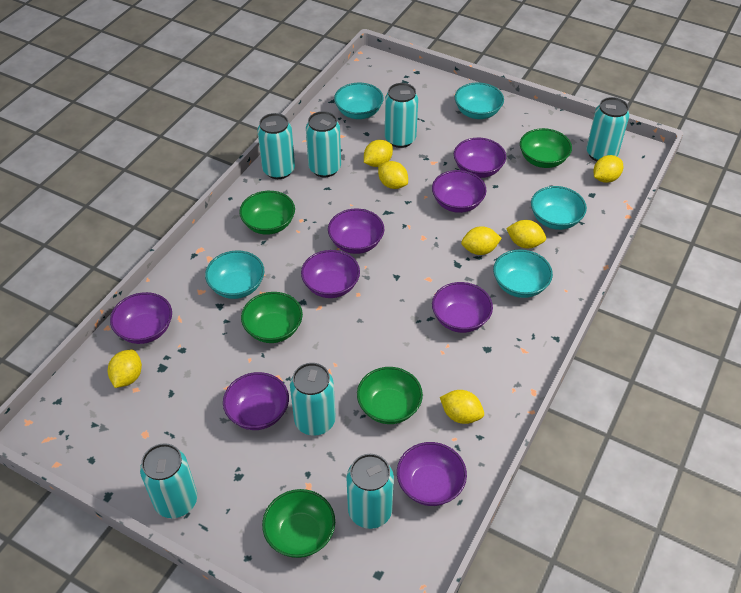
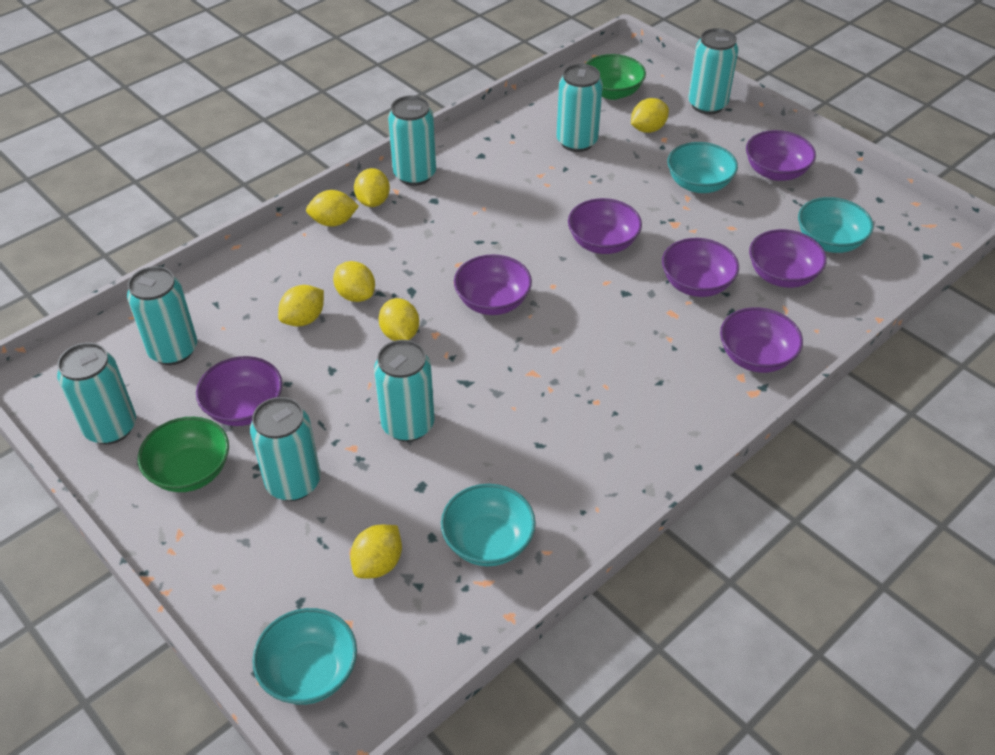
green bowl: 5 -> 2
purple bowl: 8 -> 7
turquoise bowl: 5 -> 4

